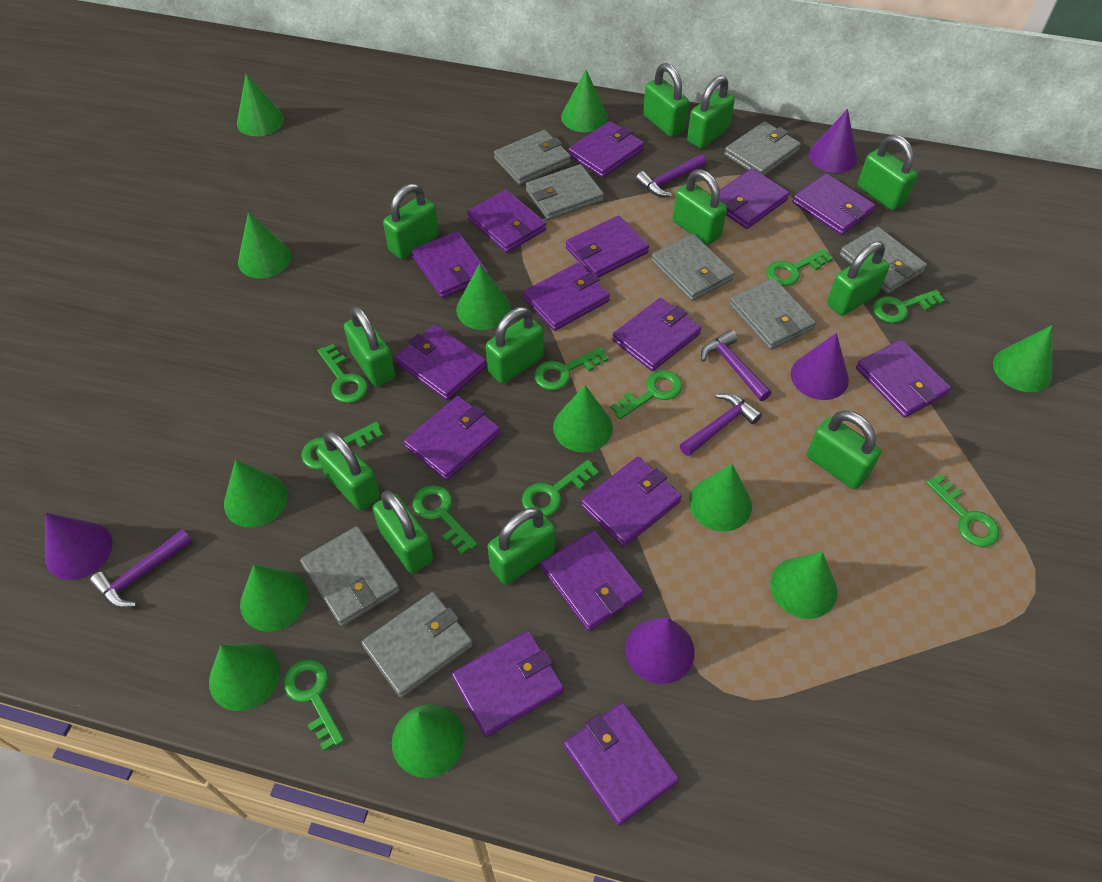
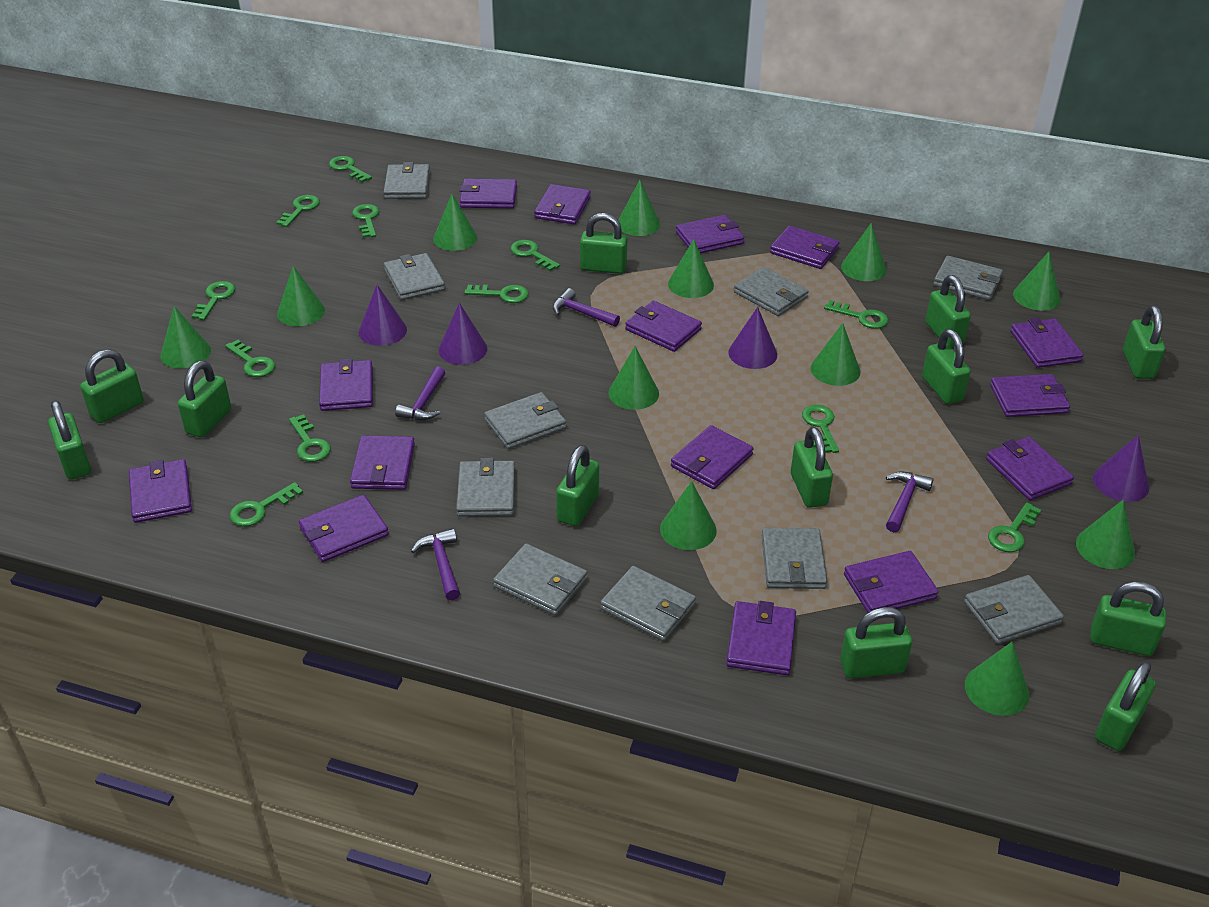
green key: 10 -> 12
grey wallet: 8 -> 10

